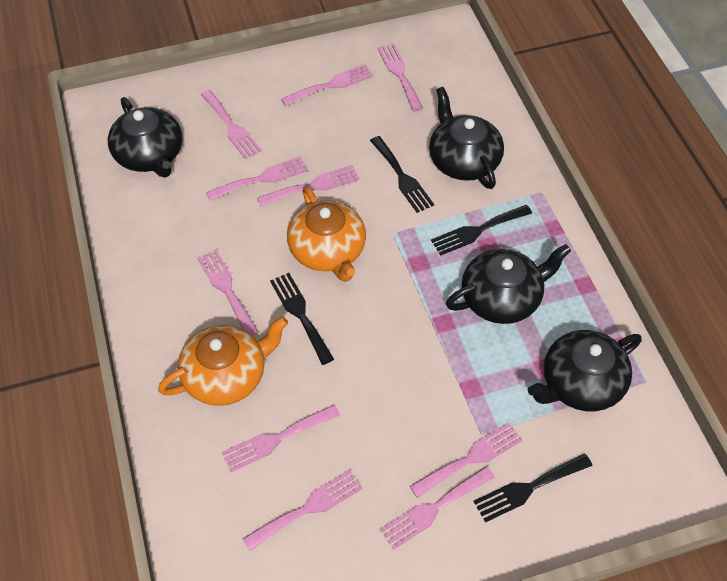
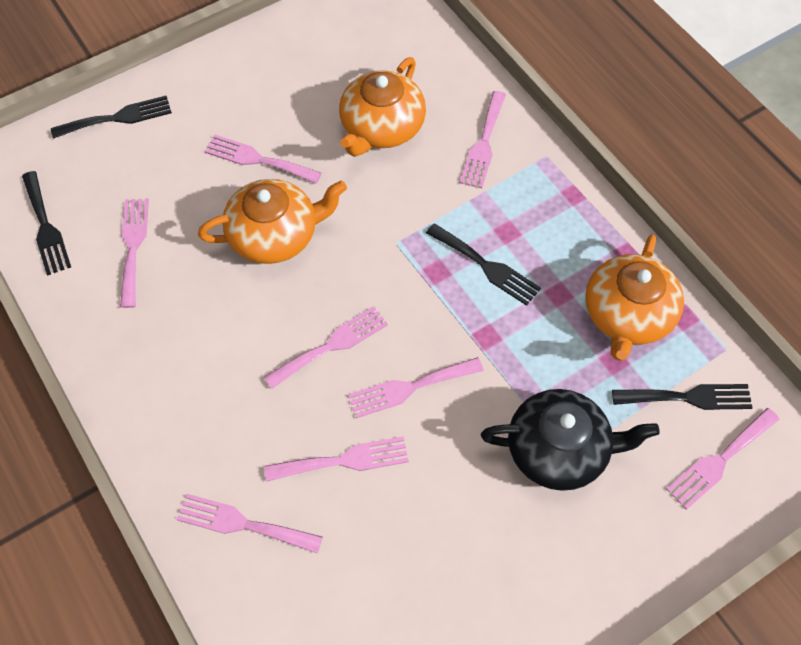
black teapot: 4 -> 1
orange teapot: 2 -> 3
pink fork: 10 -> 8

